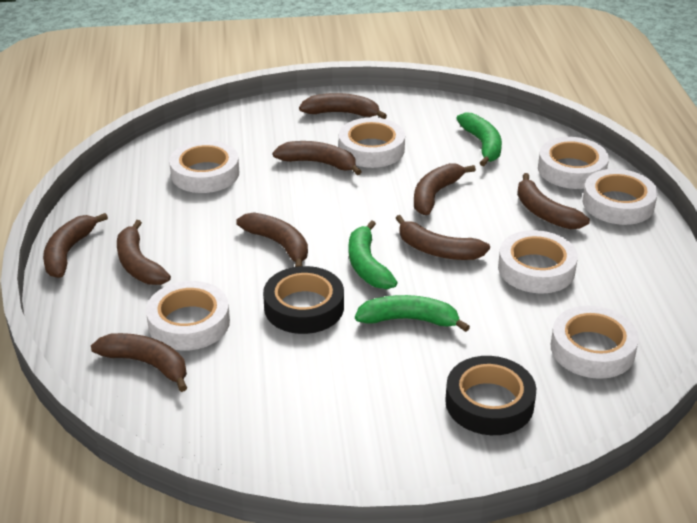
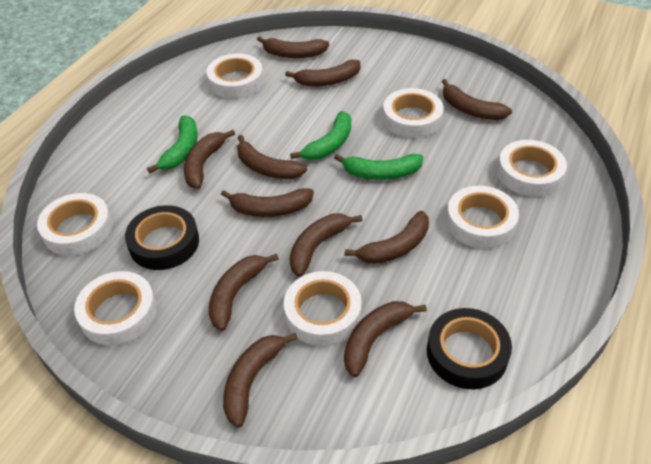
brown banana: 9 -> 11

